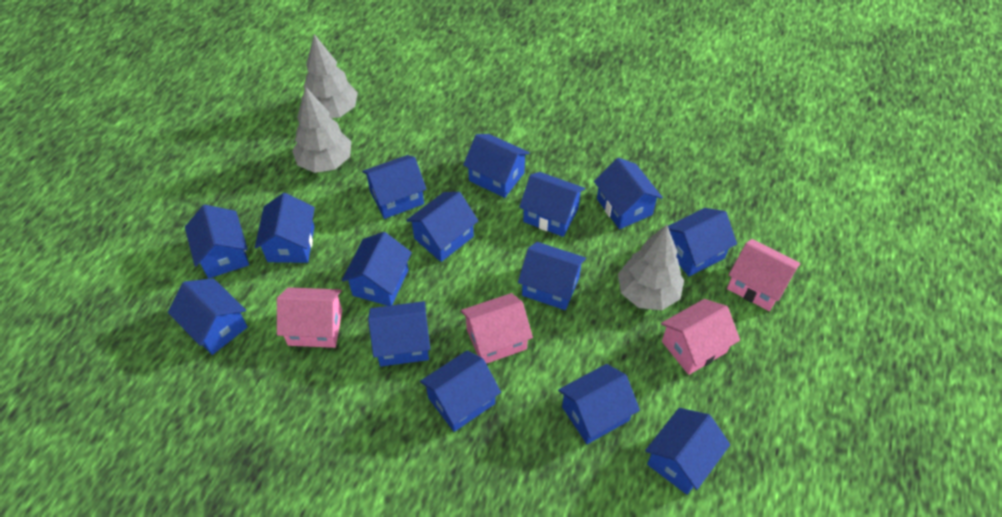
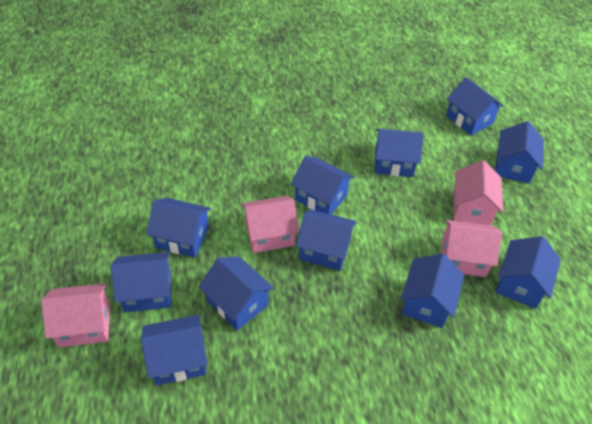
blue house: 15 -> 11
grey tree: 3 -> 0

